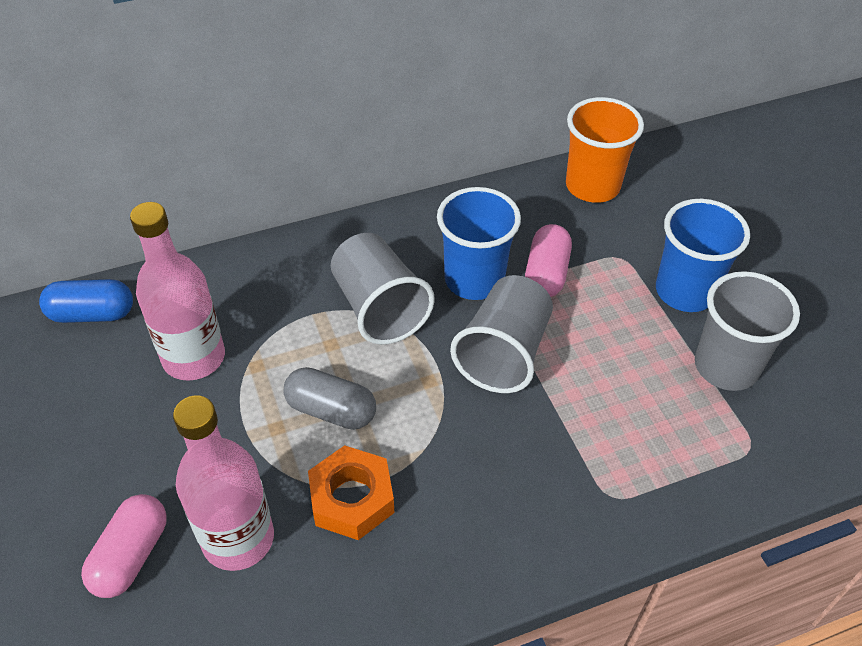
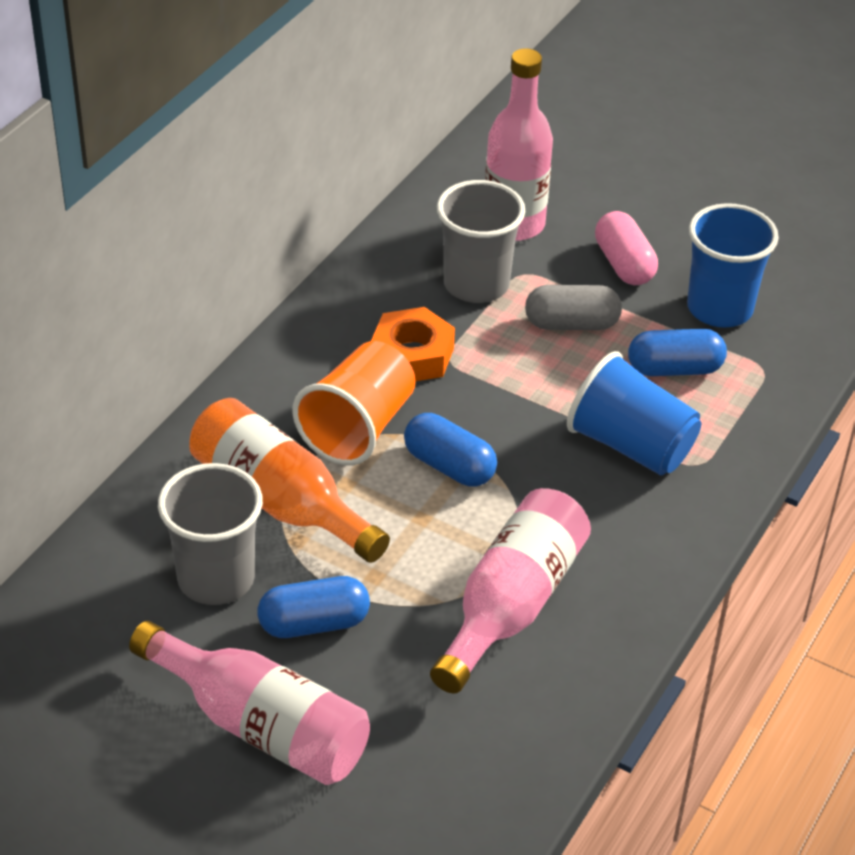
blue capsule: 1 -> 3
grey cup: 3 -> 2
orange bottle: 0 -> 1
pink bottle: 2 -> 3
pink capsule: 2 -> 1

